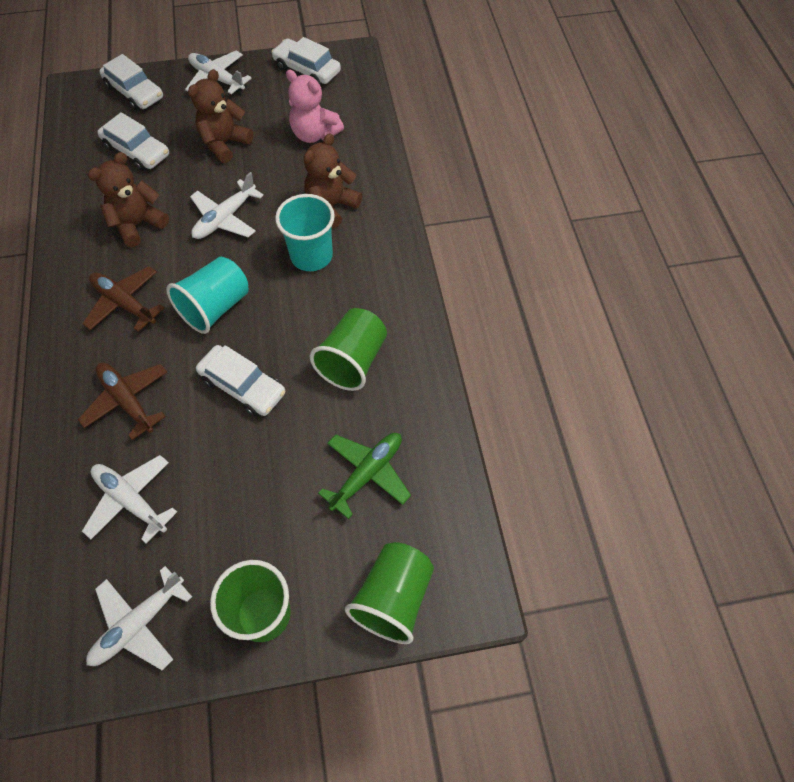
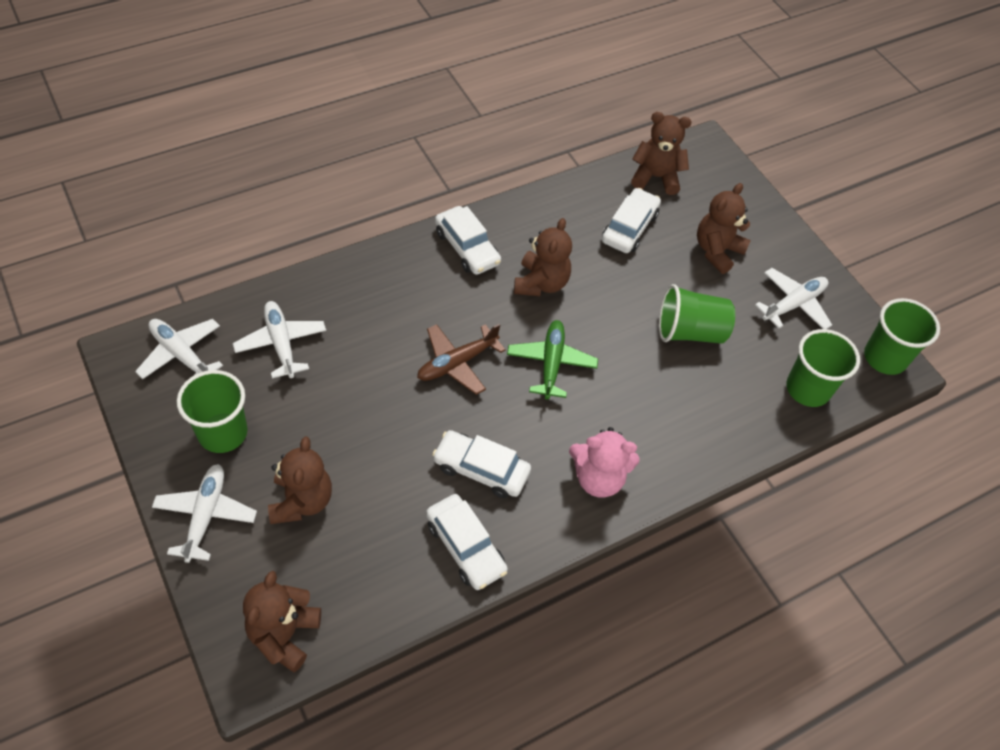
brown plane: 2 -> 1
brown teddy bear: 3 -> 5
green cup: 3 -> 4
turquoise cup: 2 -> 0

